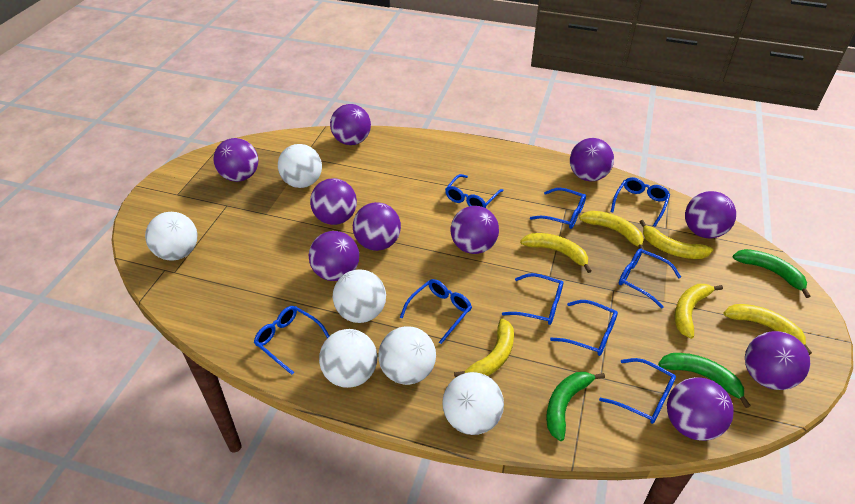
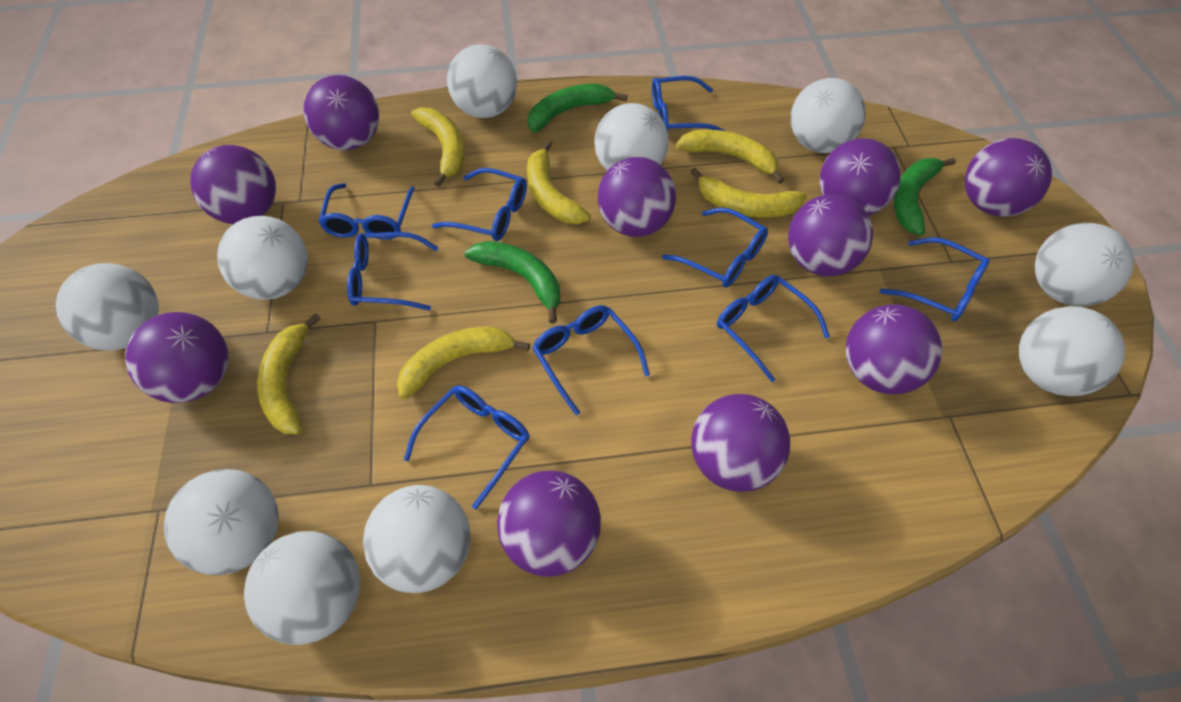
white ball: 6 -> 10

